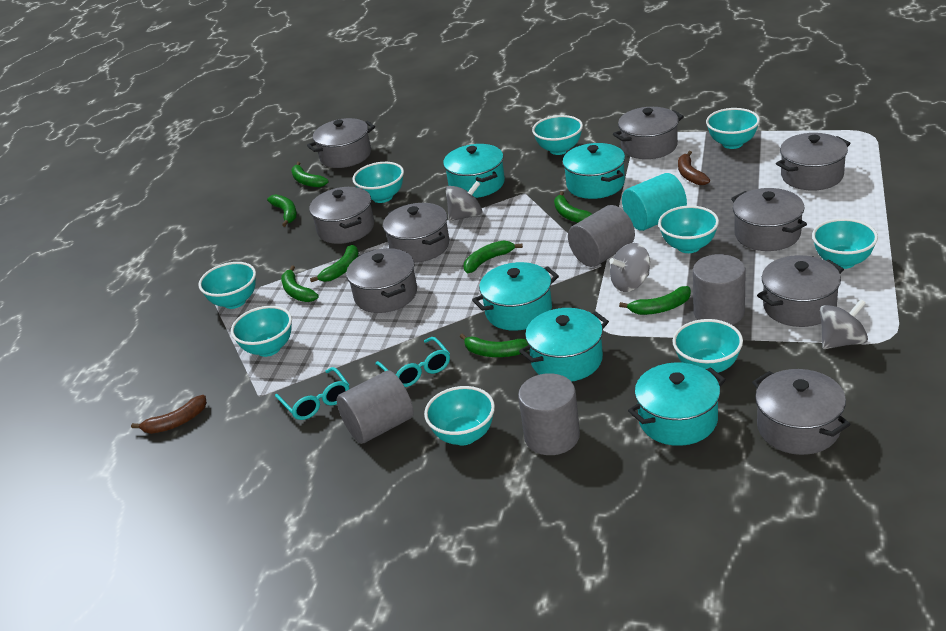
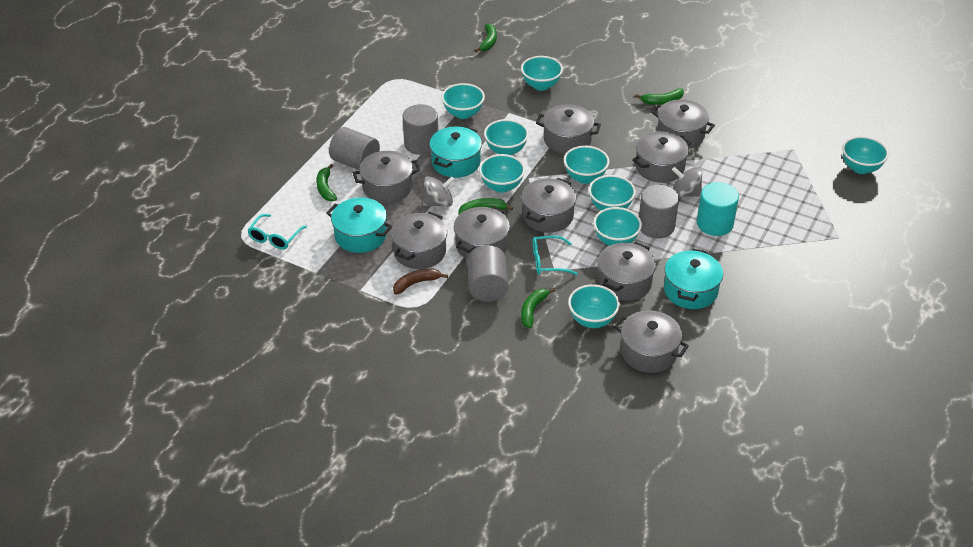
brown banana: 2 -> 1
green banana: 8 -> 5
grey spinning top: 3 -> 2
turquoise pot: 5 -> 3

